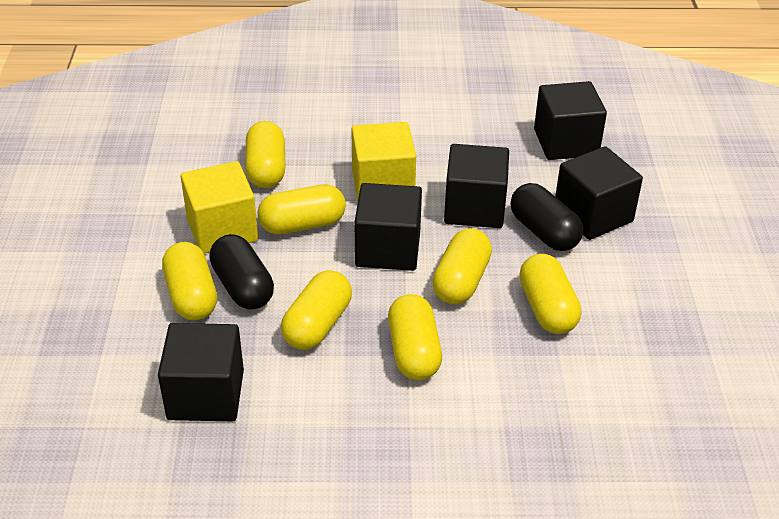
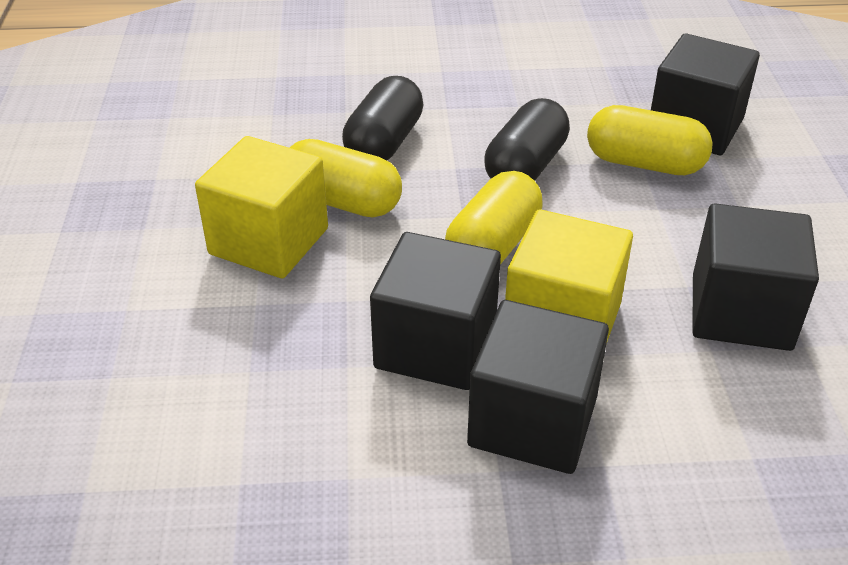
black cube: 5 -> 4
yellow capsule: 7 -> 3

